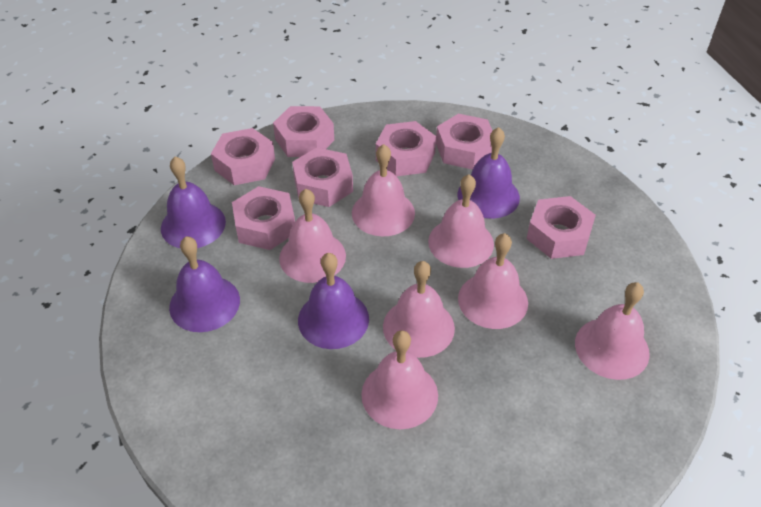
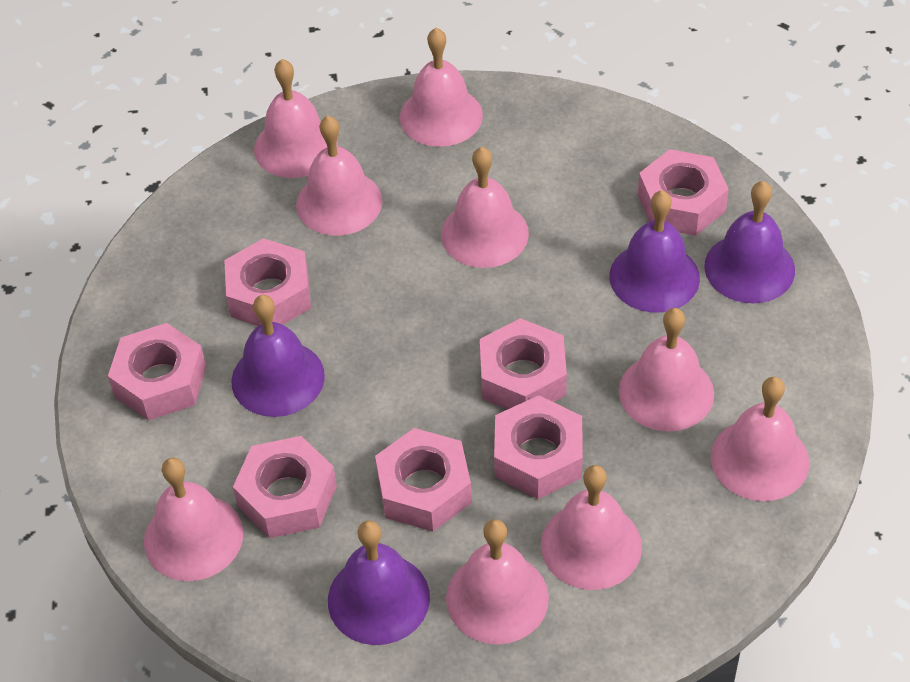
pink bell: 7 -> 9

